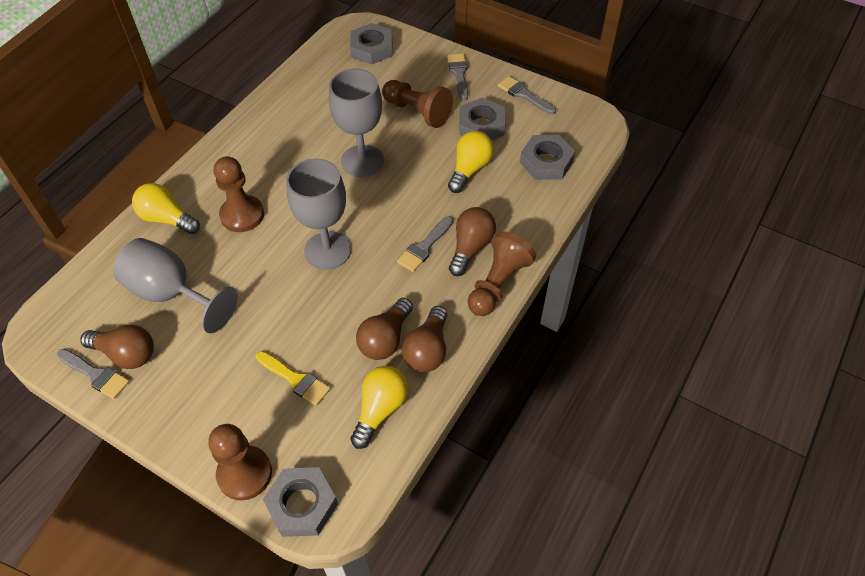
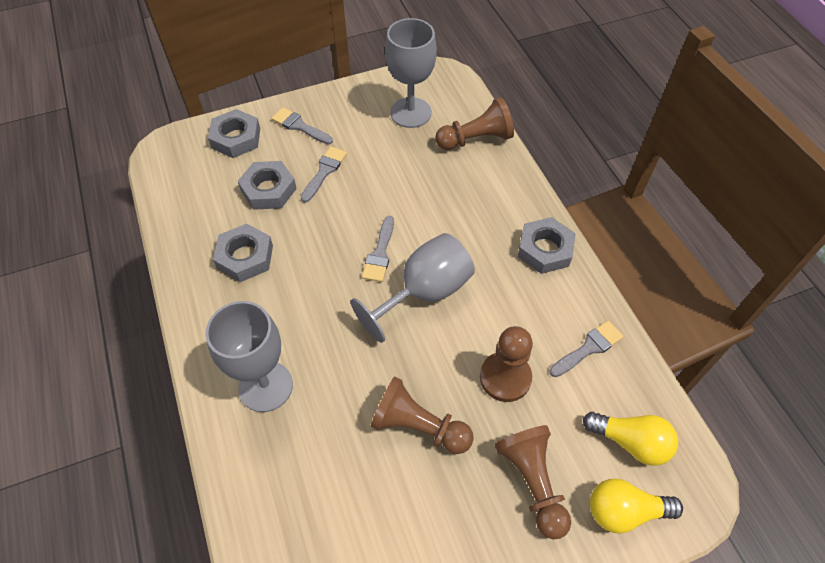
brown light bulb: 4 -> 0
yellow brush: 1 -> 0
yellow light bulb: 3 -> 2

